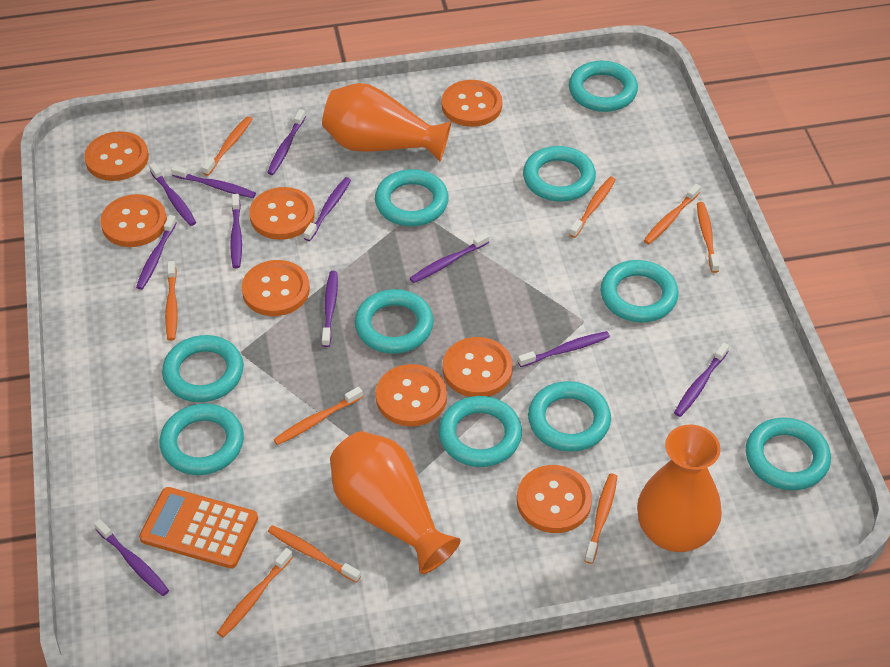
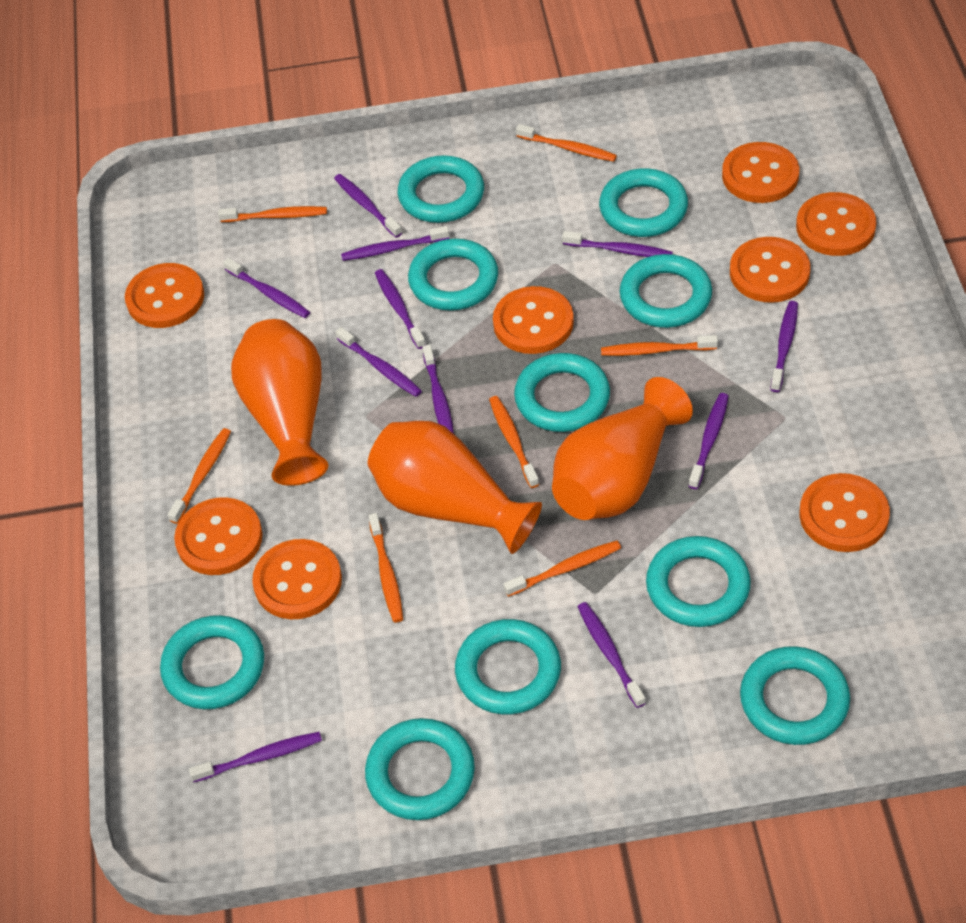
orange calculator: 1 -> 0
orange toothbrush: 9 -> 7

